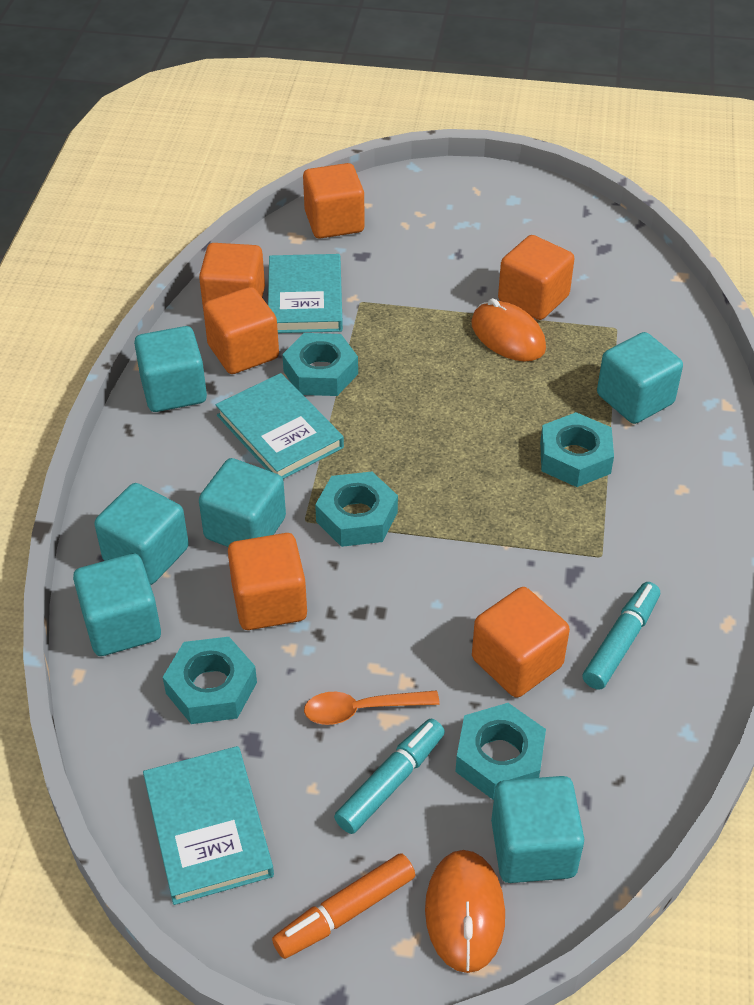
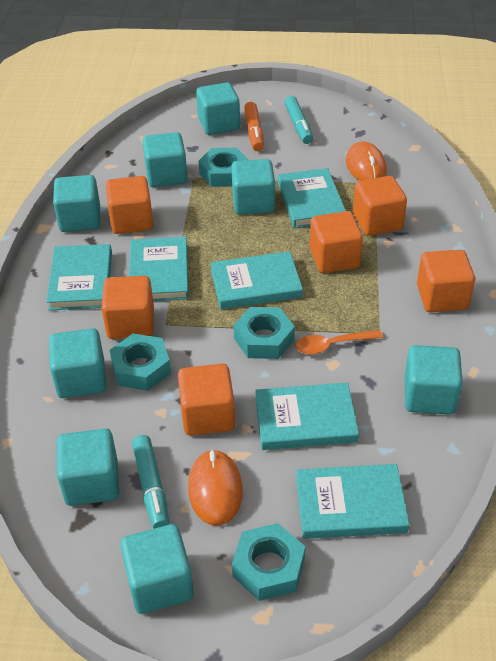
turquoise book: 3 -> 6
turquoise cube: 6 -> 8
turquoise nut: 5 -> 4

